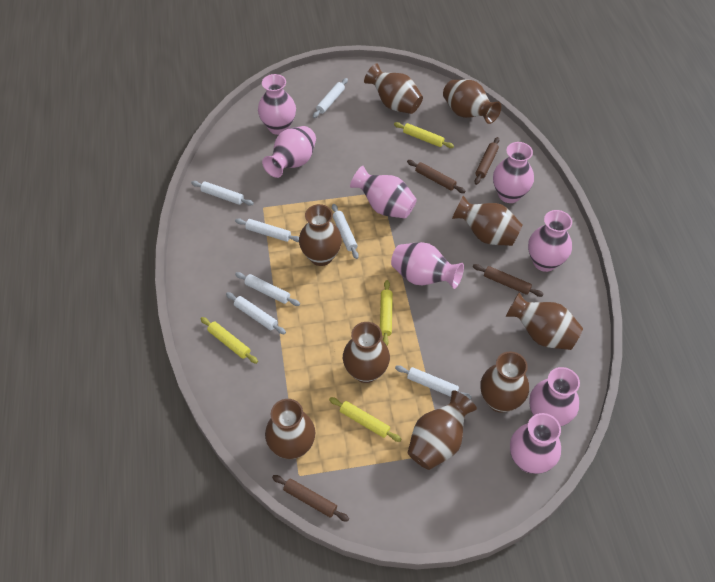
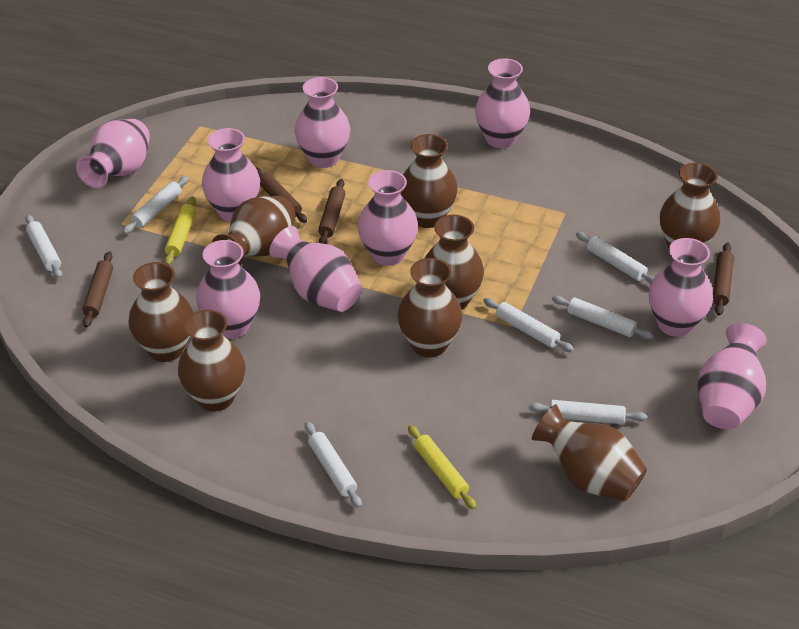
brown vase: 9 -> 8
pink vase: 8 -> 9
yellow rolling pin: 4 -> 2

